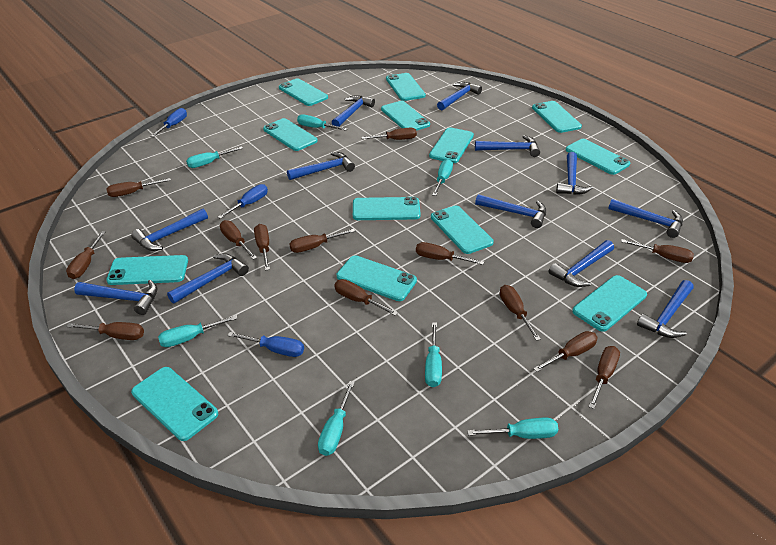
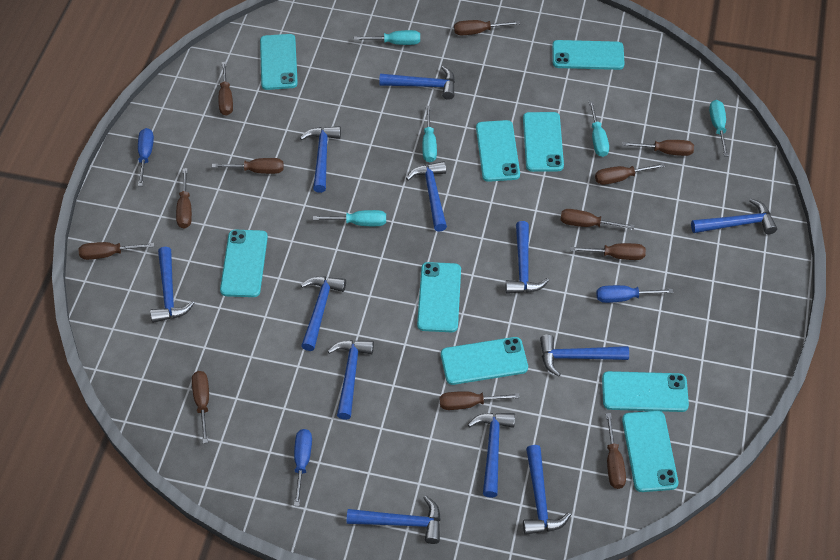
brown screwdriver: 13 -> 12
turquoise phone: 13 -> 9
turquoise screwdriver: 7 -> 5

